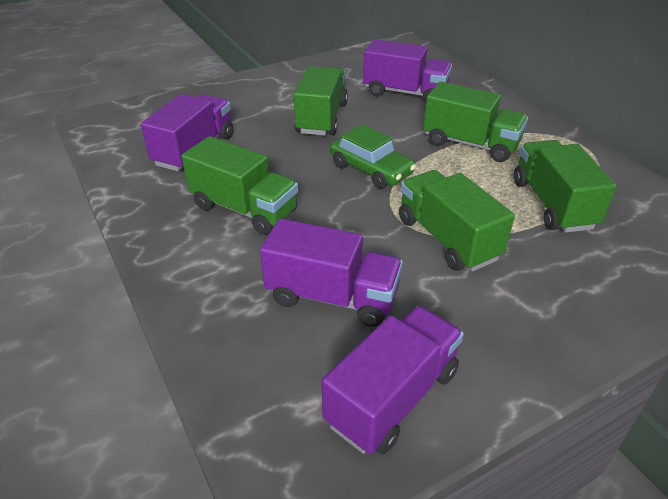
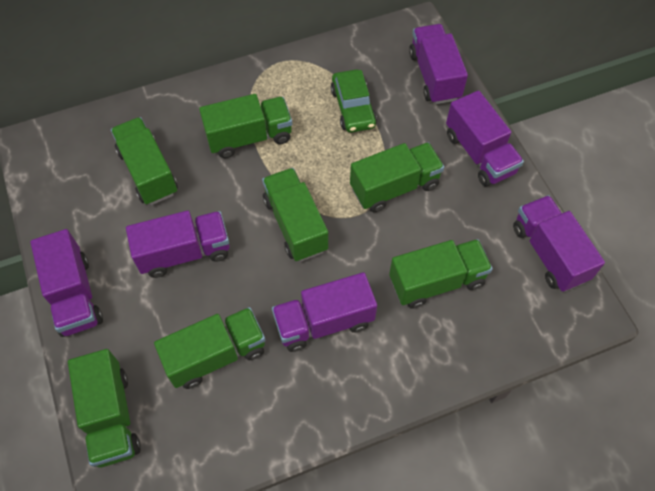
green truck: 5 -> 7
purple truck: 4 -> 6

